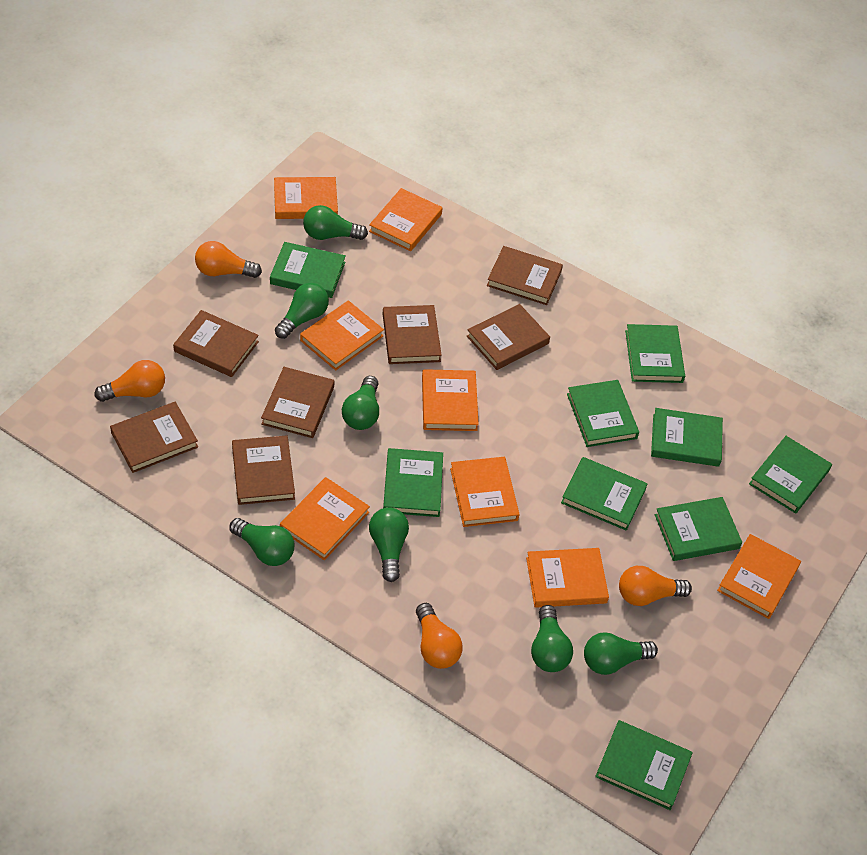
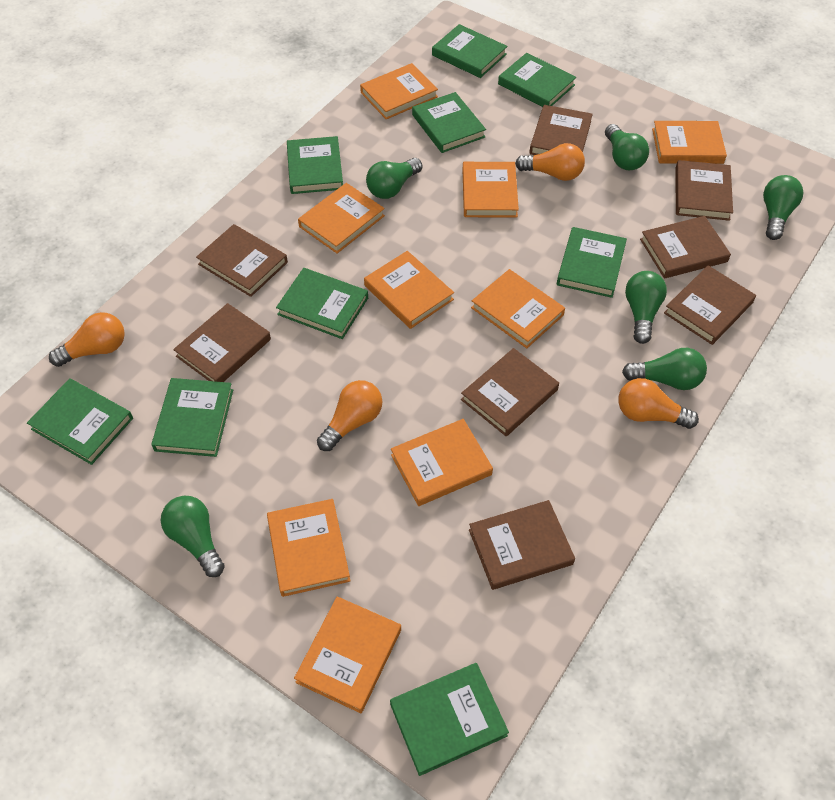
brown book: 7 -> 8
green light bulb: 7 -> 6
orange book: 8 -> 9

